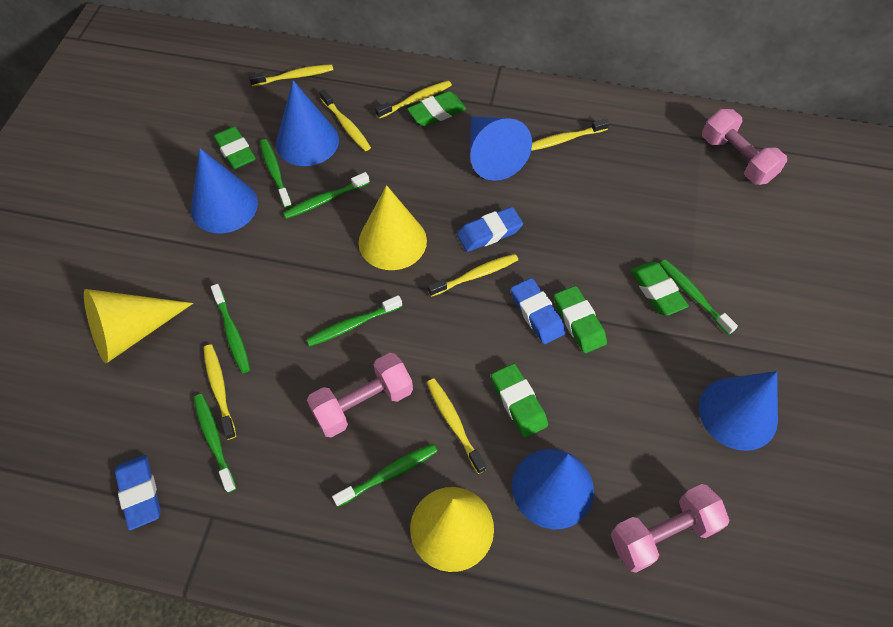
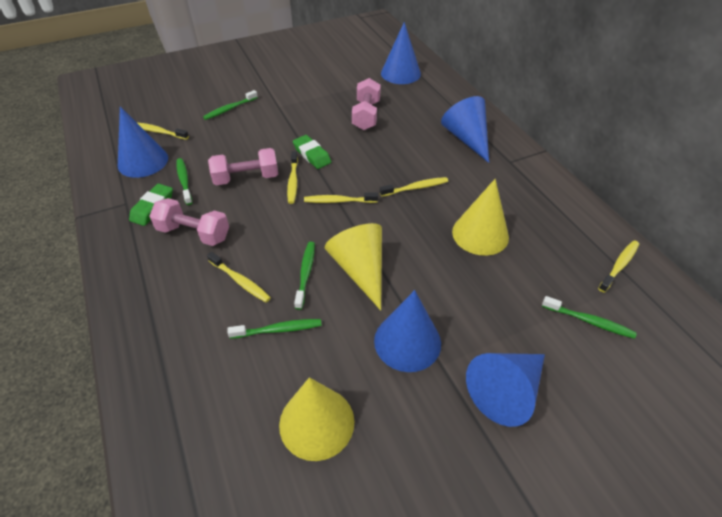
blue eraser: 3 -> 0
green eraser: 5 -> 2
green toothbrush: 7 -> 5
yellow toothbrush: 7 -> 6

